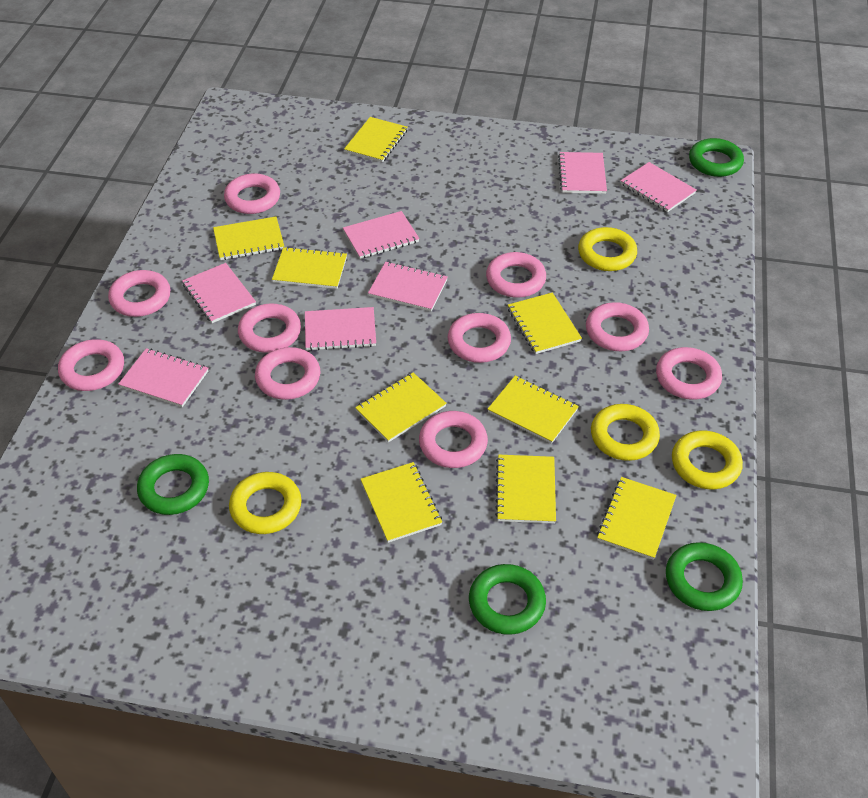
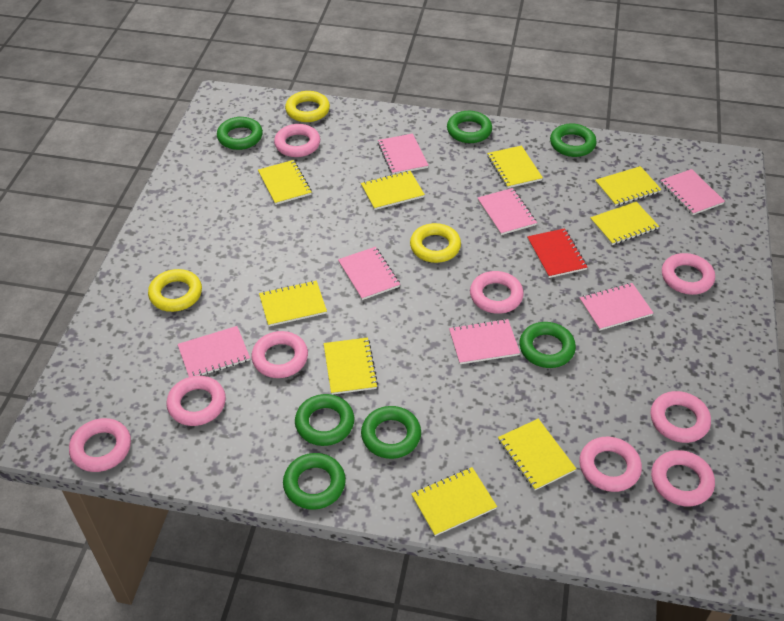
green ring: 4 -> 7
pink ring: 10 -> 9
red notebook: 0 -> 1
yellow ring: 4 -> 3

